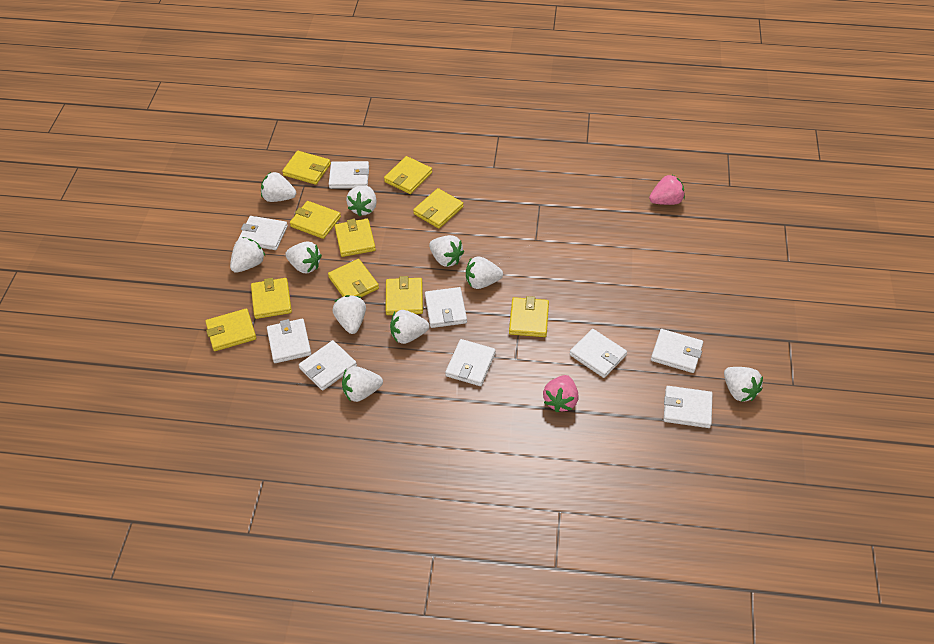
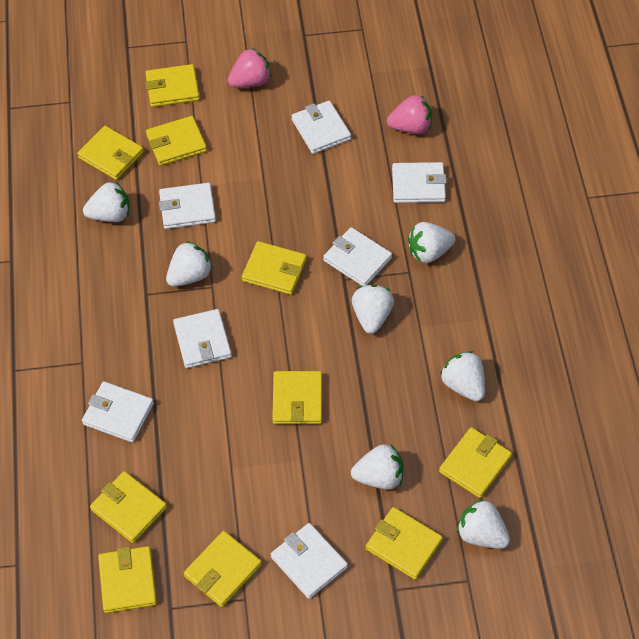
white strawberry: 10 -> 7
white wallet: 9 -> 7

